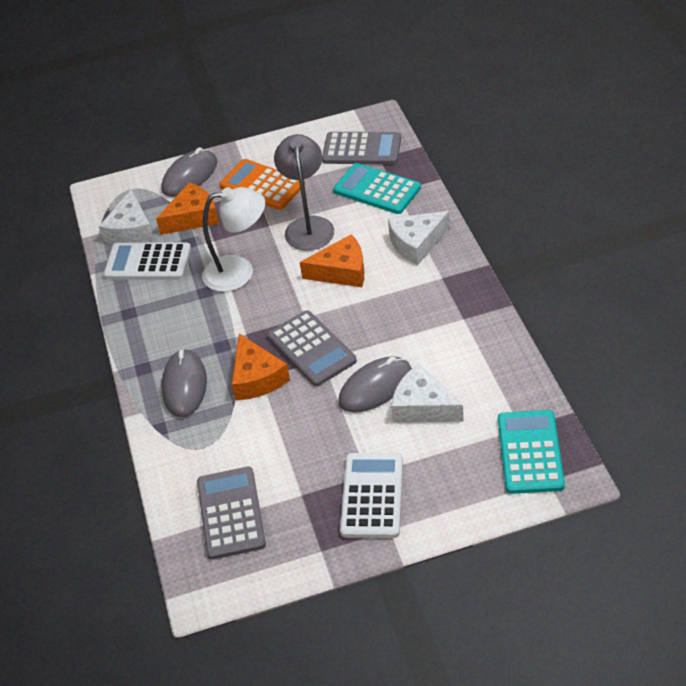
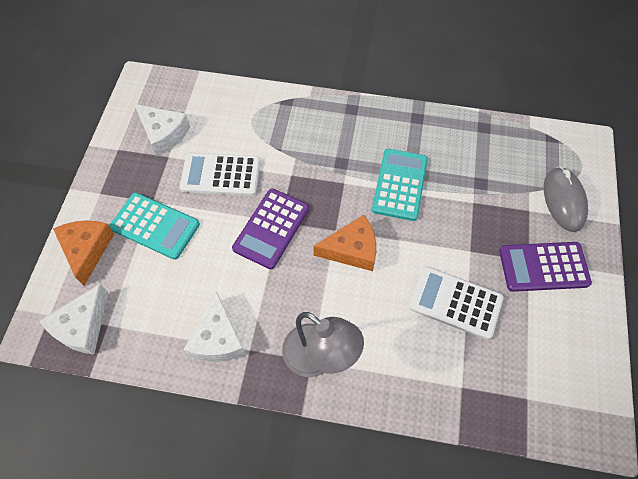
grey calculator: 3 -> 0
grey mouse: 3 -> 1
orange calculator: 1 -> 0
orange cheese: 3 -> 2
purple calculator: 0 -> 2
white lamp: 1 -> 0

